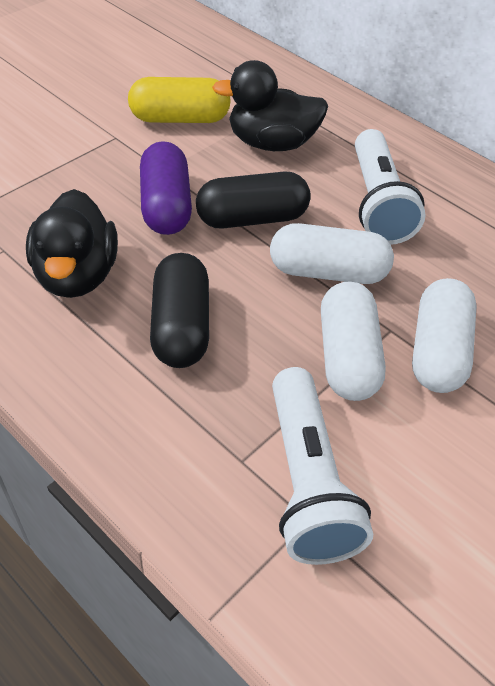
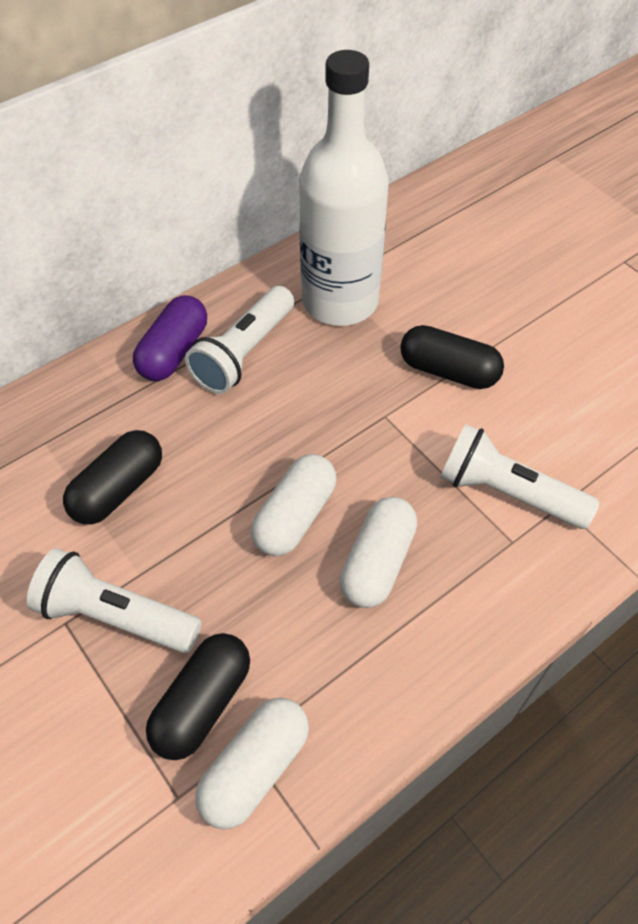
black capsule: 2 -> 3
black duck: 2 -> 0
white bottle: 0 -> 1
white flashlight: 2 -> 3
yellow capsule: 1 -> 0

